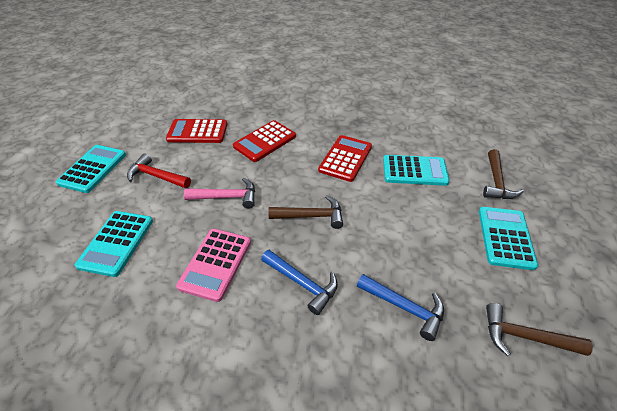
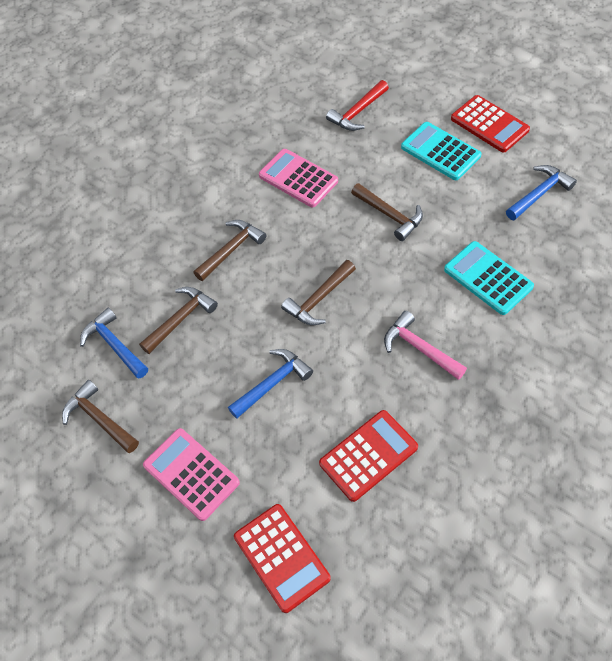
blue hammer: 2 -> 3
brown hammer: 3 -> 5
pink calculator: 1 -> 2
turquoise calculator: 4 -> 2

